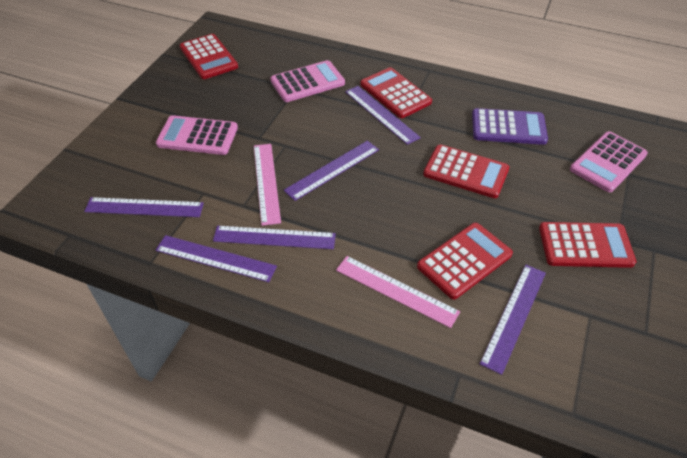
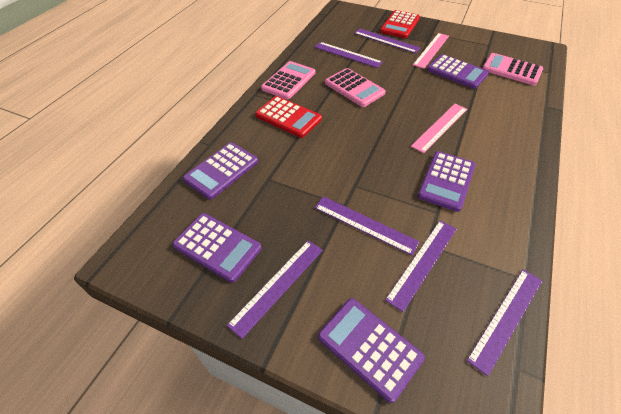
purple calculator: 1 -> 5
red calculator: 5 -> 2

